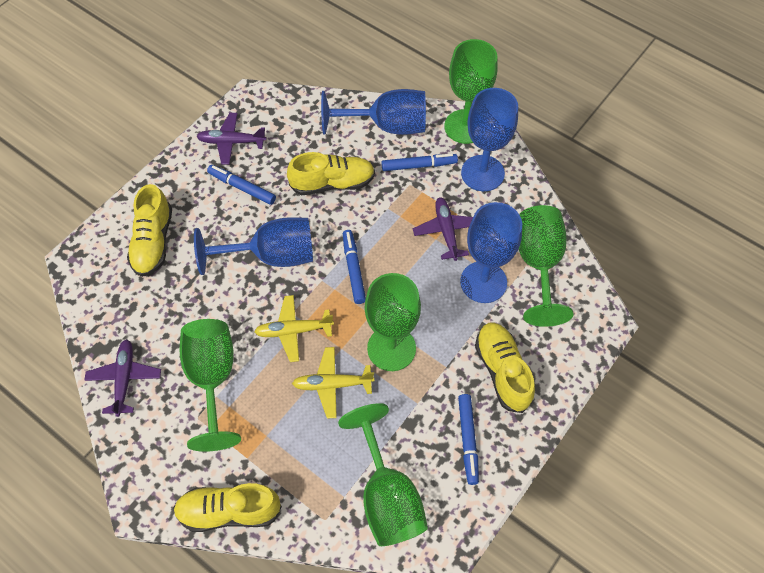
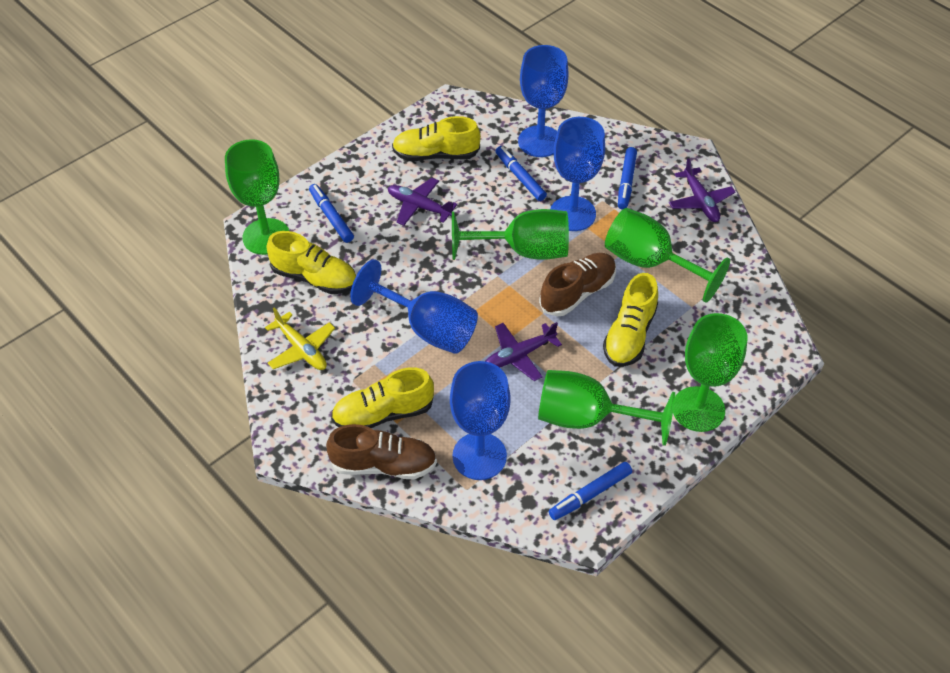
brown shoe: 0 -> 2
yellow plane: 2 -> 1

